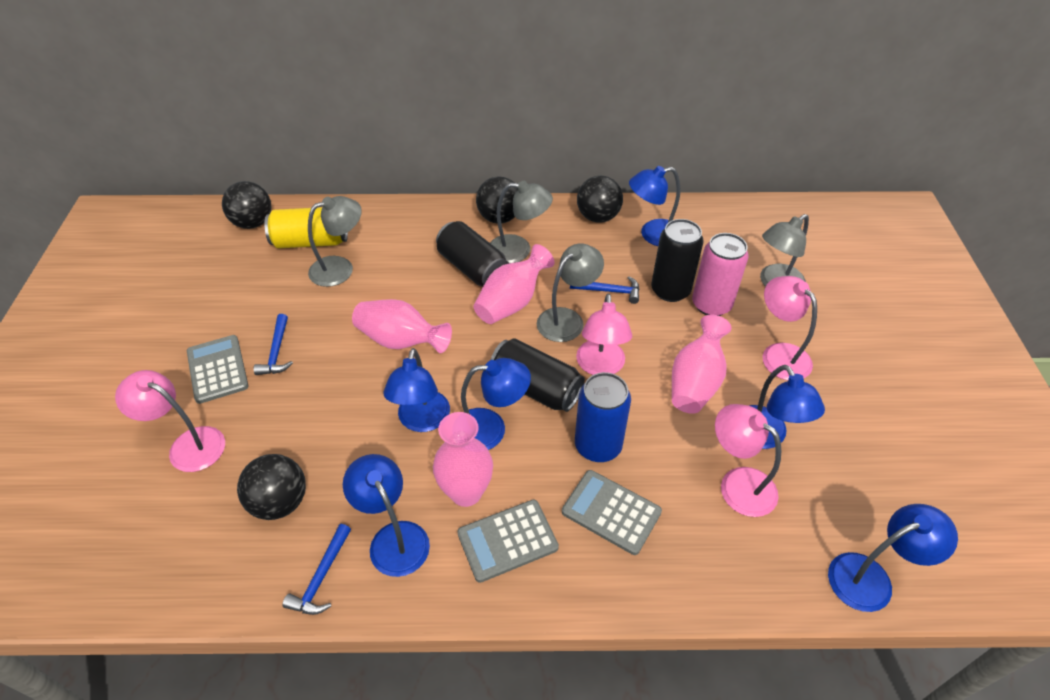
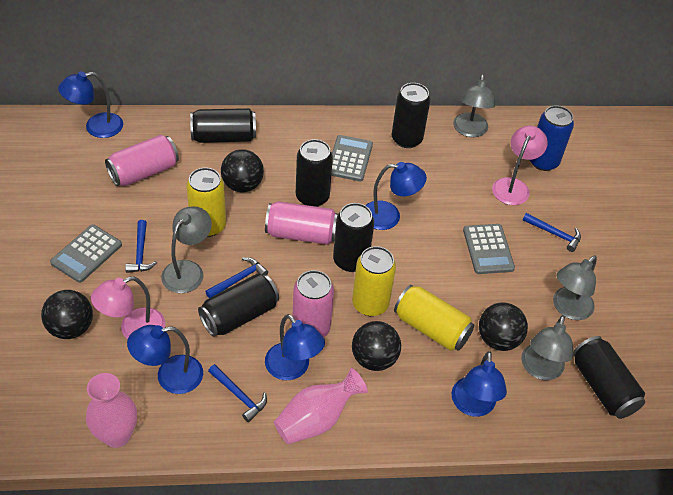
black can: 3 -> 6
blue hammer: 3 -> 4
blue lamp: 6 -> 5
pink can: 1 -> 3
pink lamp: 4 -> 2
pink vase: 4 -> 2
yellow can: 1 -> 3

